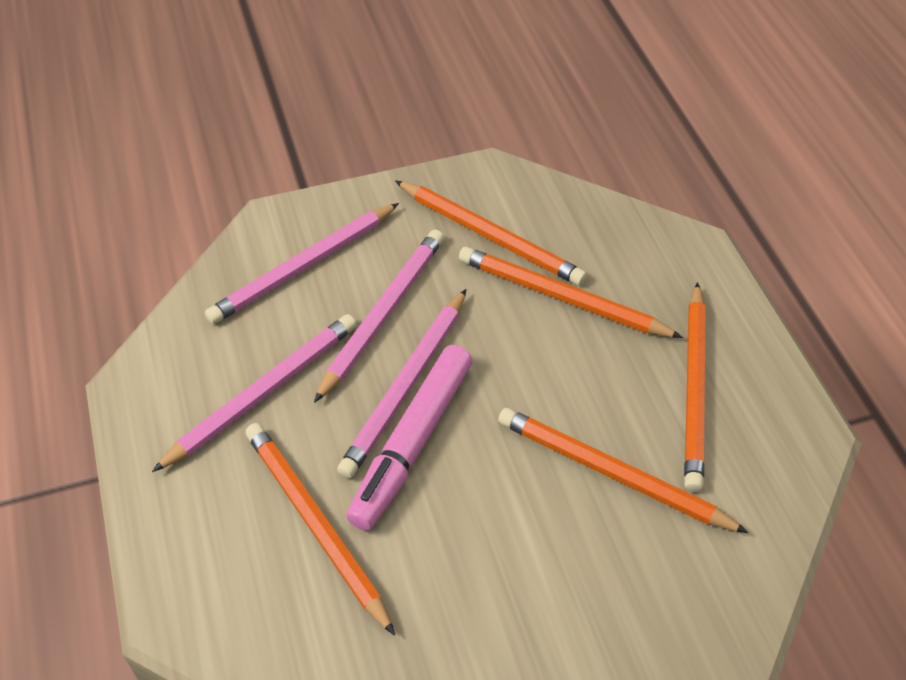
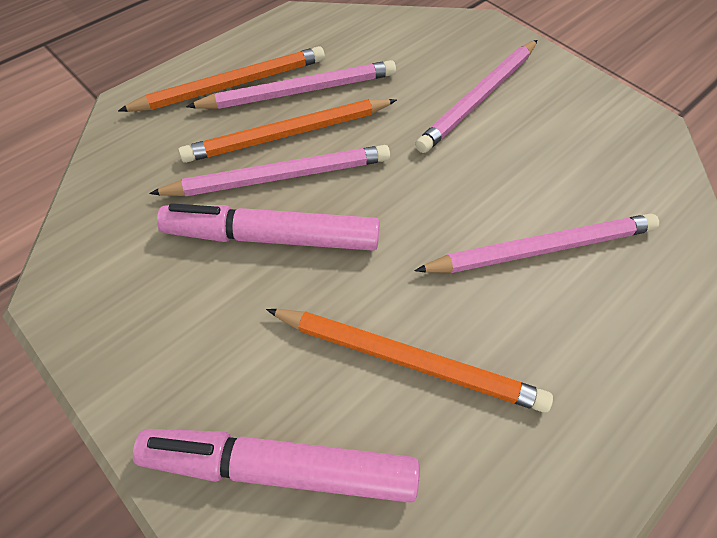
orange pencil: 5 -> 3
pink marker: 1 -> 2

